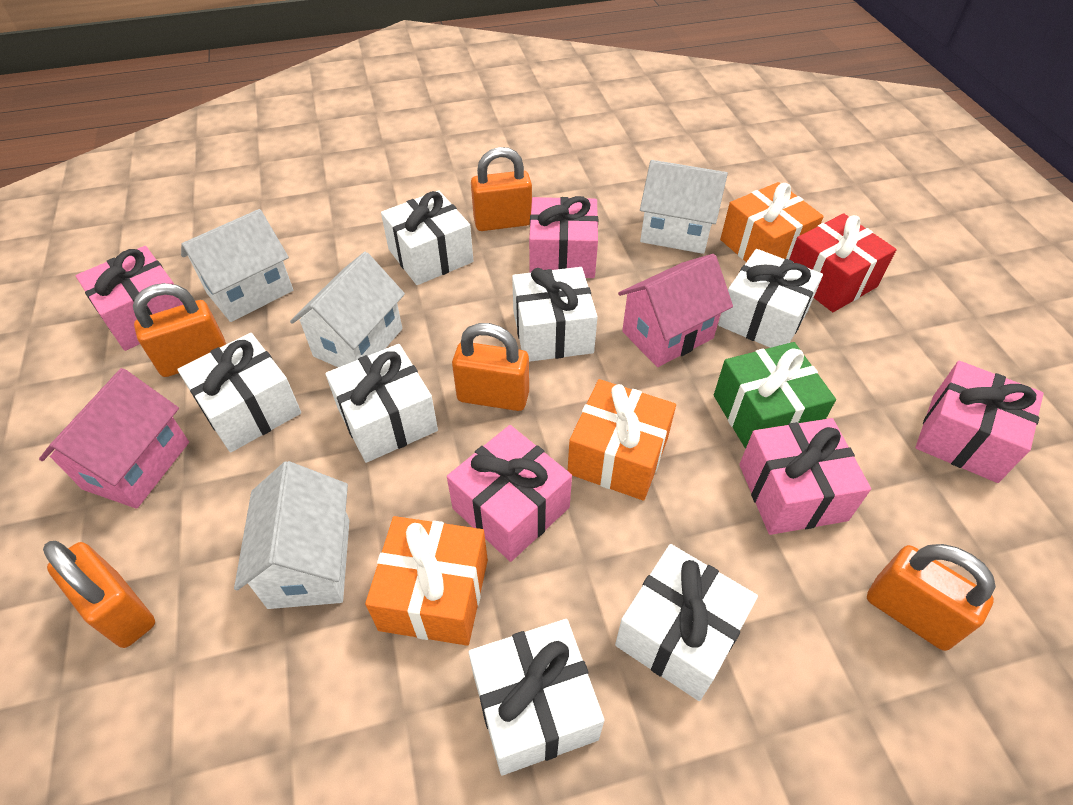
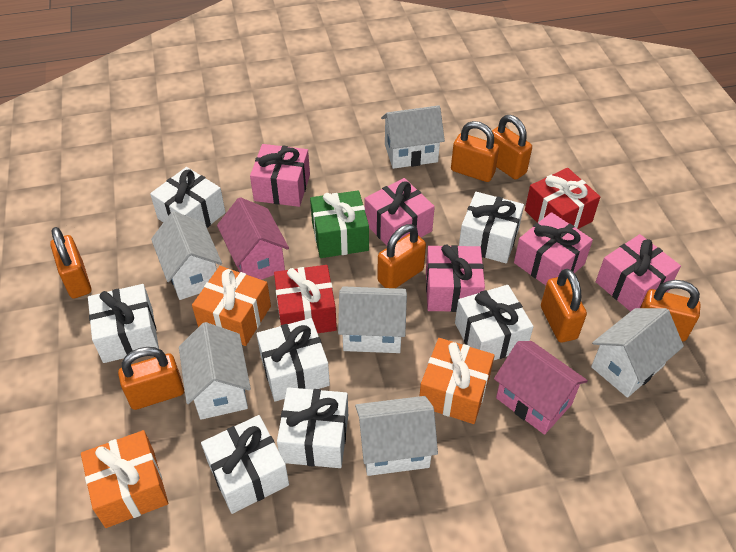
orange padlock: 5 -> 7
red gift: 1 -> 2
white house: 4 -> 6

